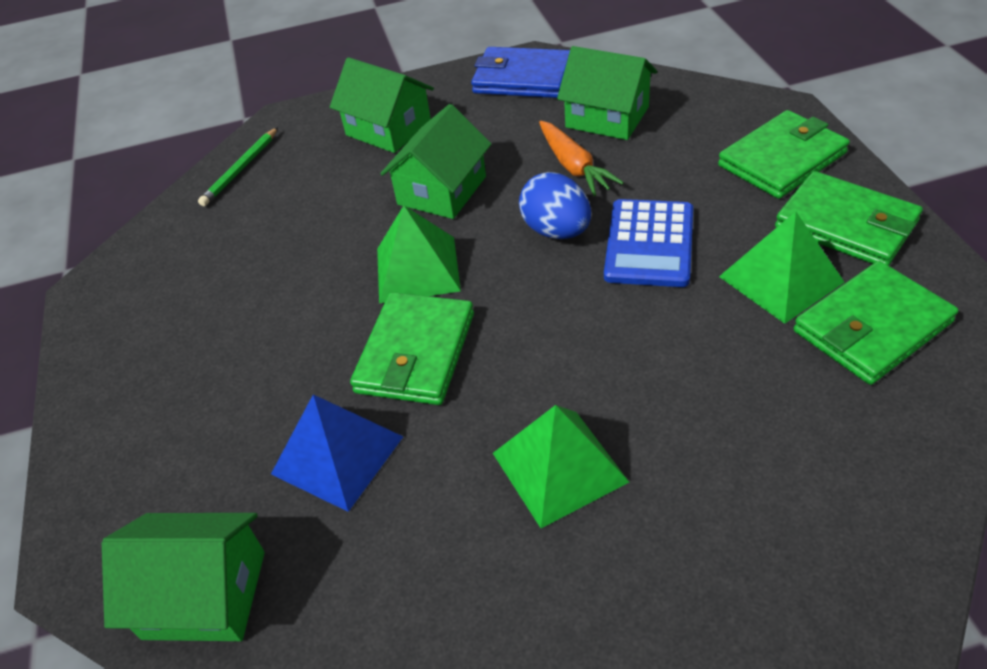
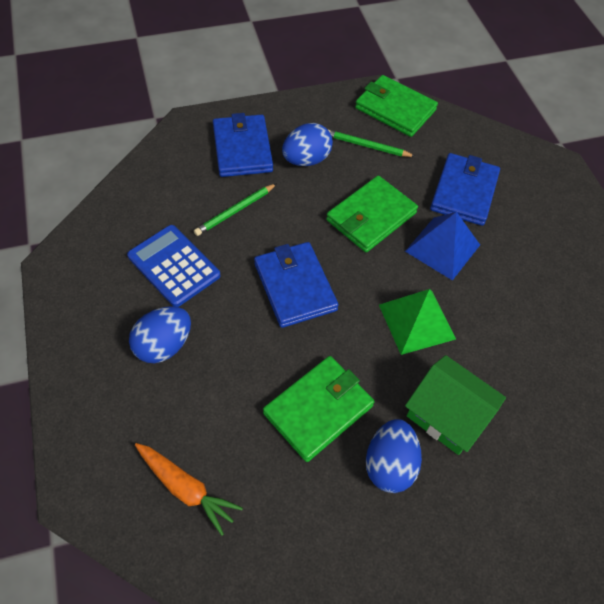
blue egg: 1 -> 3
blue wallet: 1 -> 3
green house: 4 -> 1
green pencil: 1 -> 2
green pyramid: 3 -> 1
green wallet: 4 -> 3

